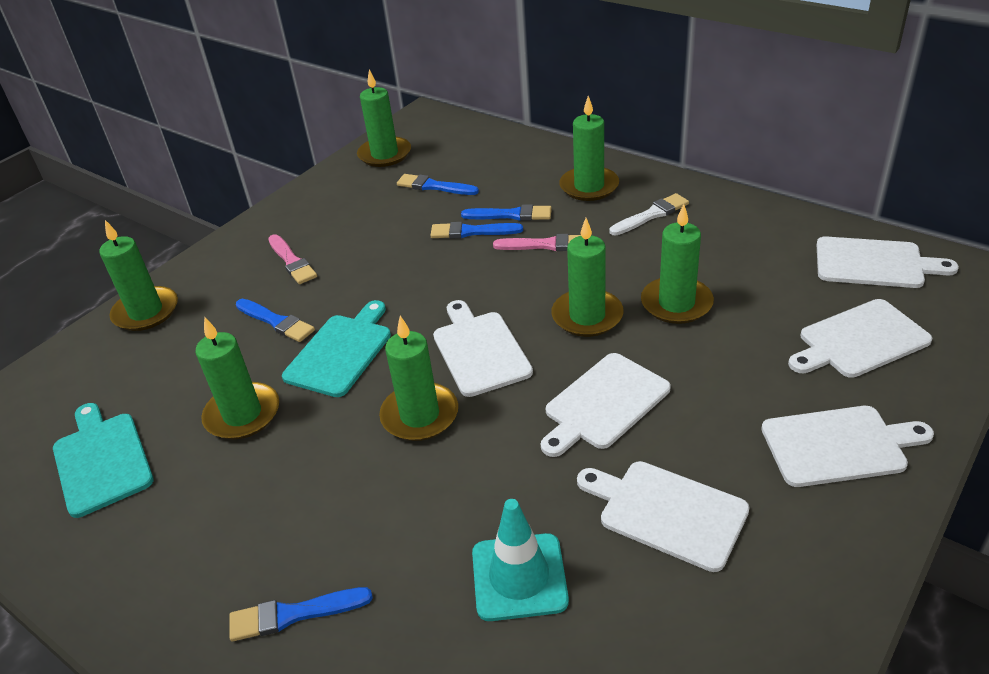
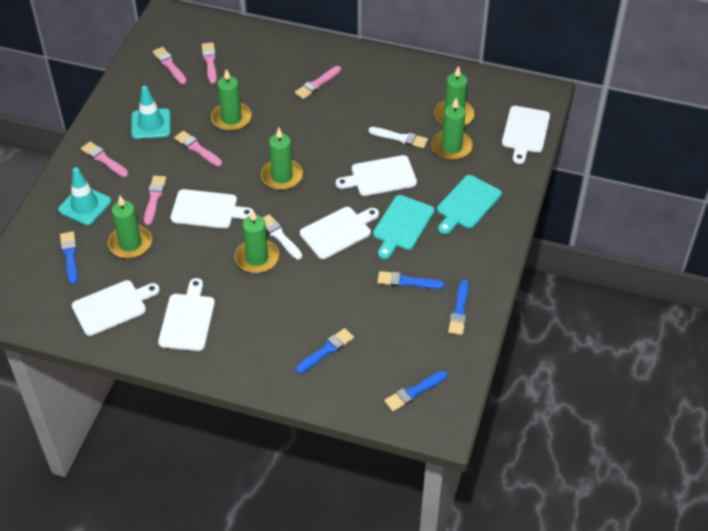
green candle: 7 -> 6
pink brush: 2 -> 6
turquoise traffic cone: 1 -> 2
white brush: 1 -> 2

